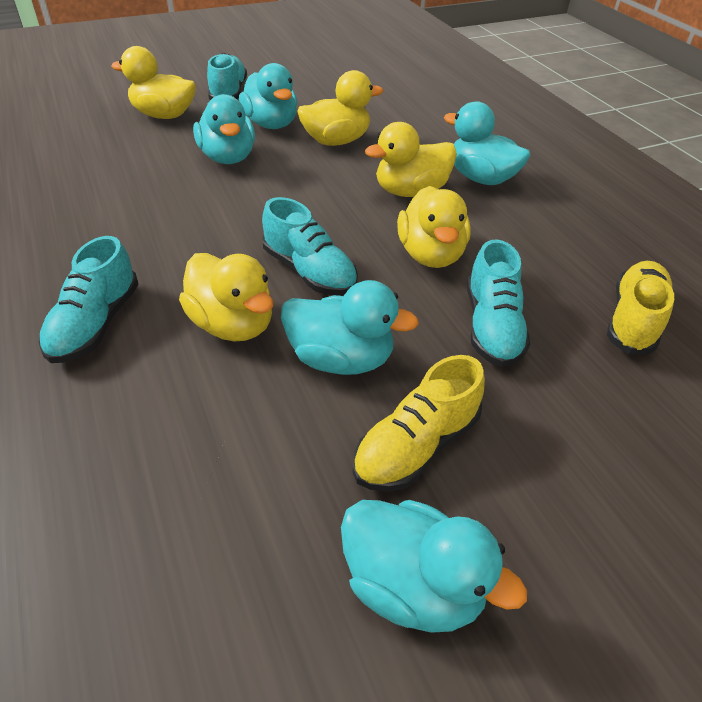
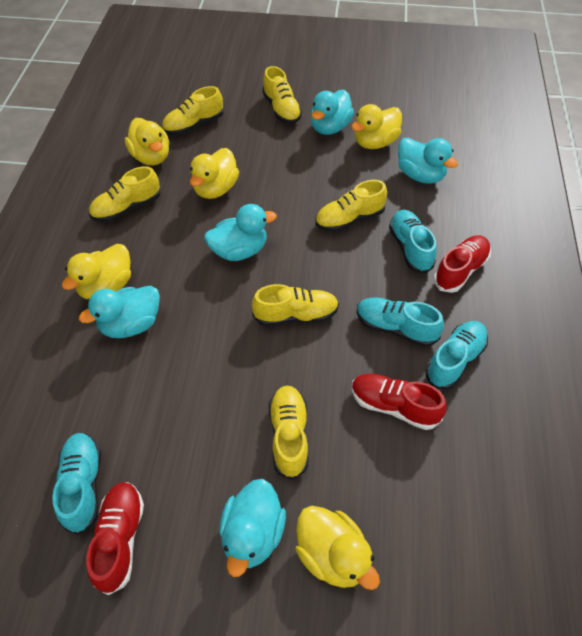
red shoe: 0 -> 3
yellow shoe: 2 -> 6

